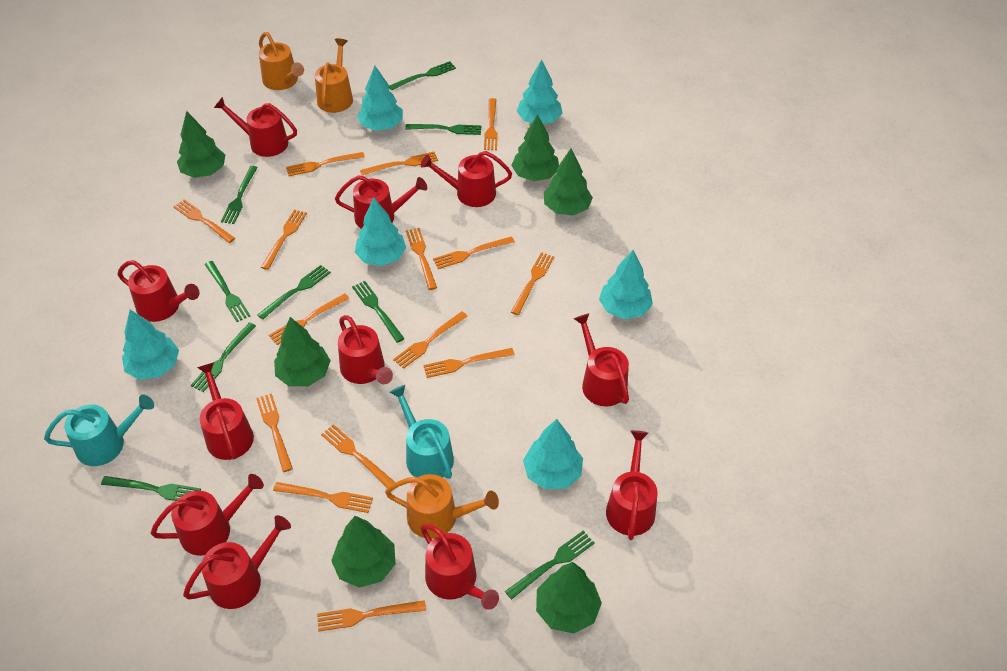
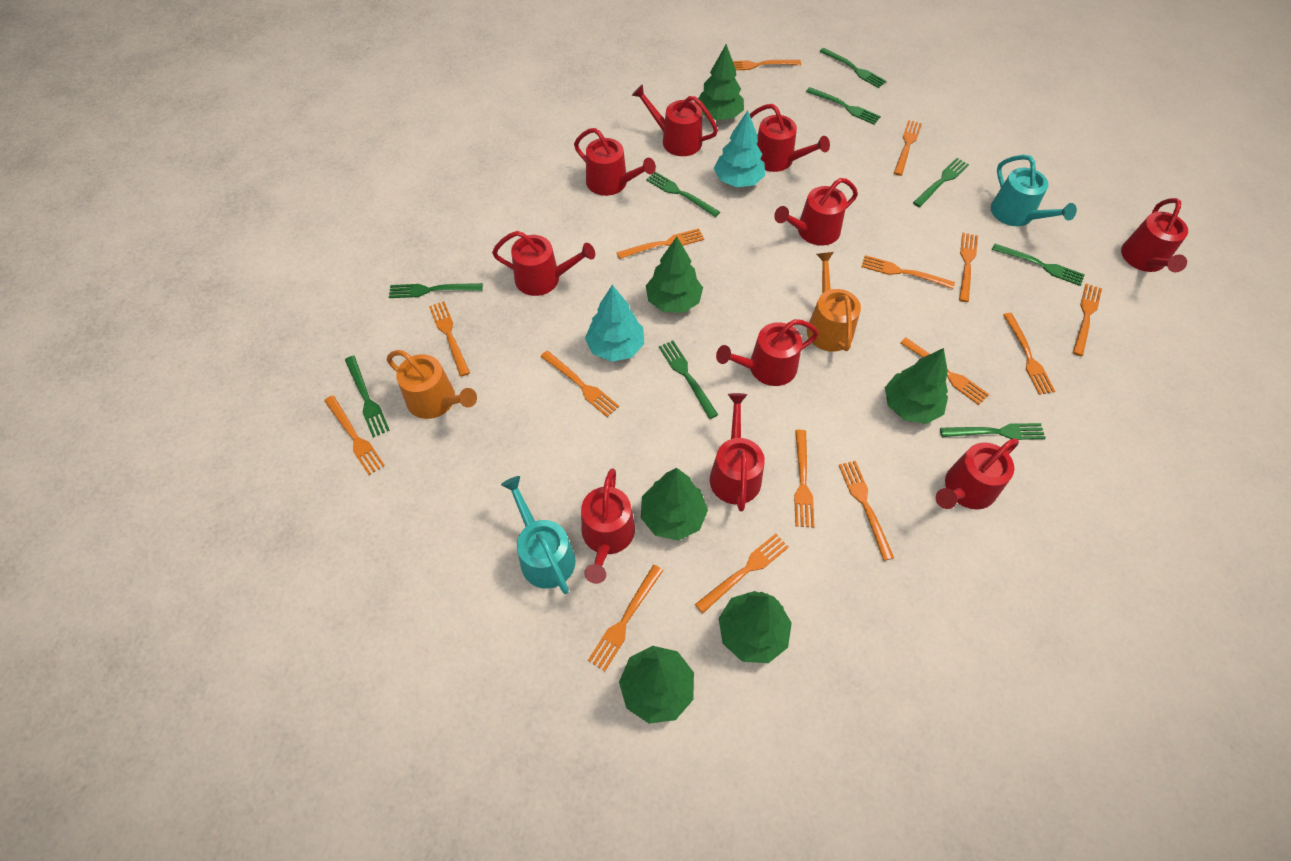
orange watering can: 3 -> 2
red watering can: 11 -> 10
turquoise tree: 6 -> 2

